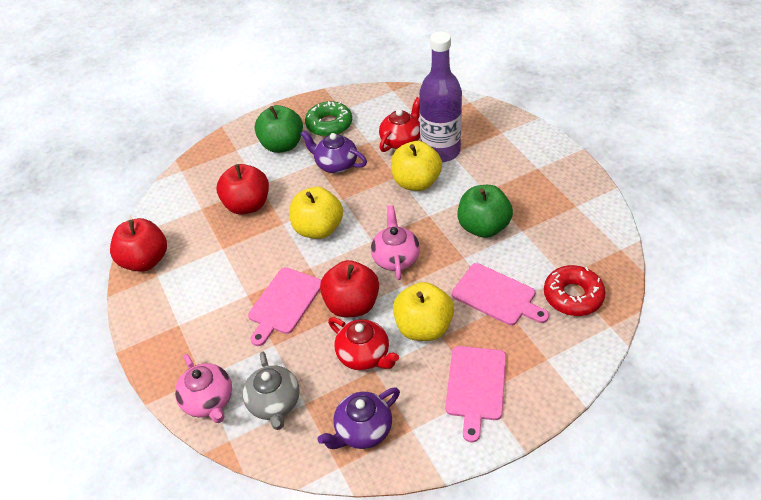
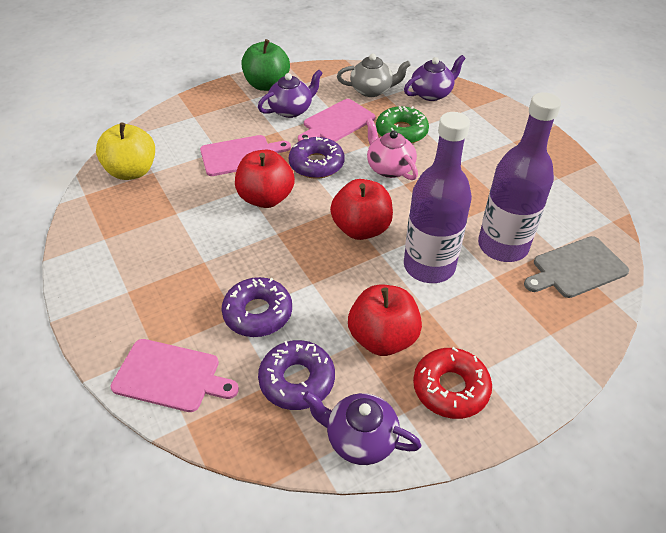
green apple: 2 -> 1
grey cutting board: 0 -> 1
pink teapot: 2 -> 1
purple bottle: 1 -> 2
purple donut: 0 -> 3
purple teapot: 2 -> 3
red teapot: 2 -> 0
yellow apple: 3 -> 1

